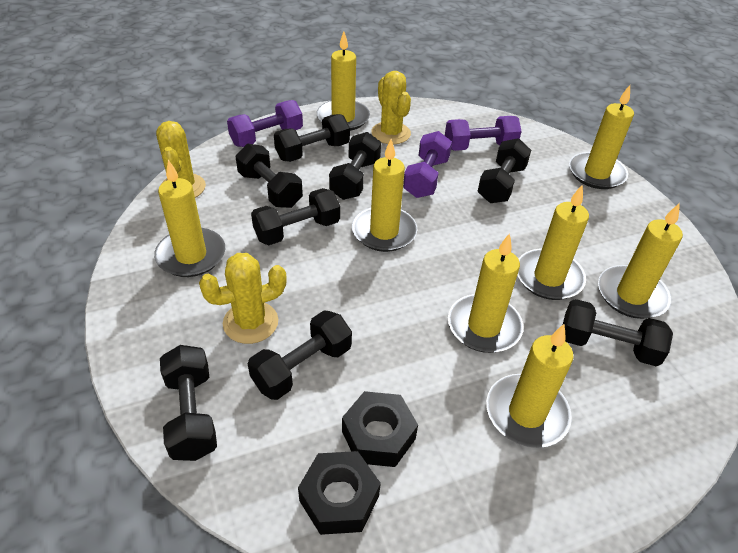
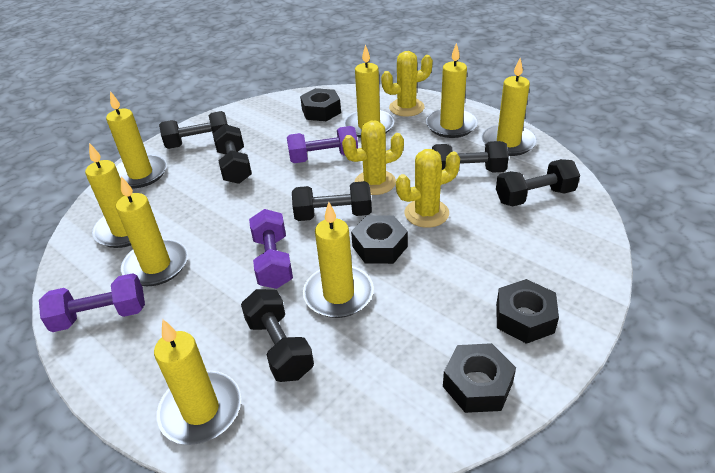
black dumbbell: 8 -> 6
black nut: 2 -> 4

